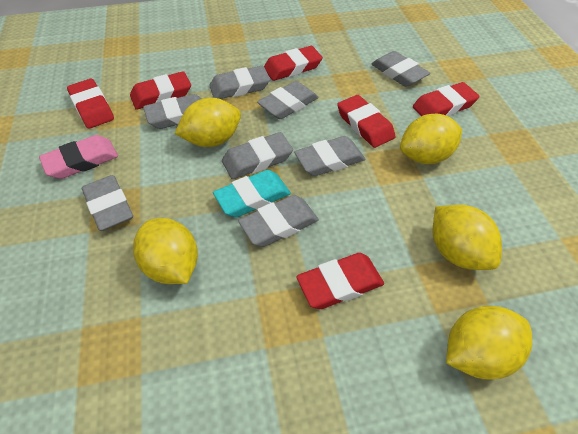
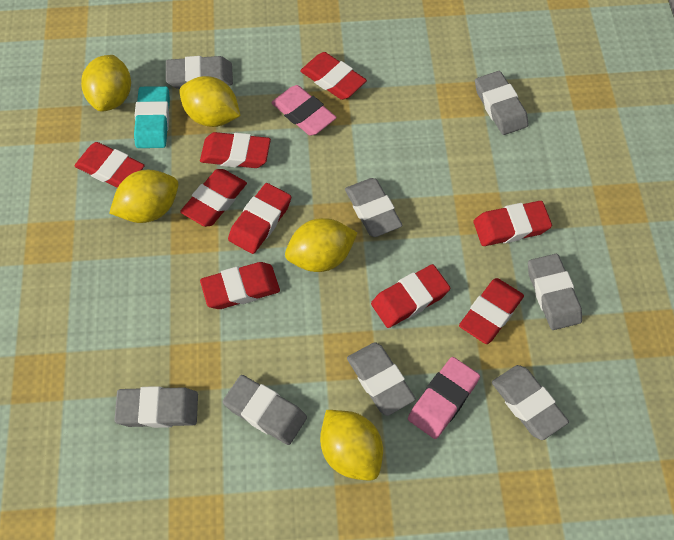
pink eraser: 1 -> 2
red eraser: 6 -> 9

